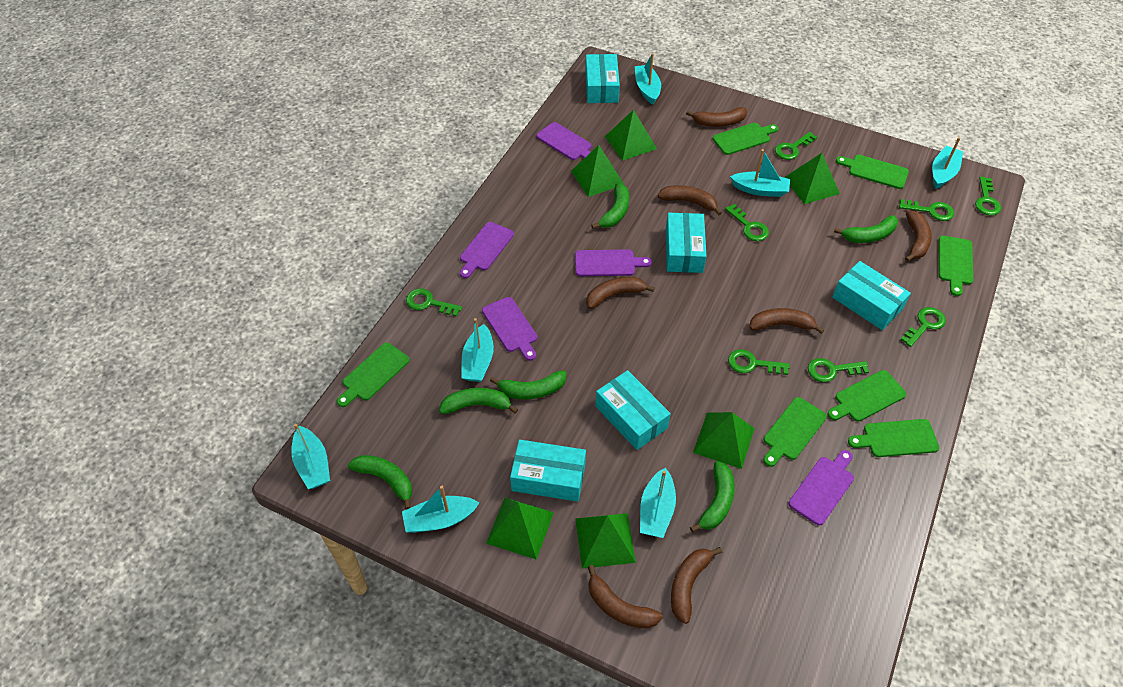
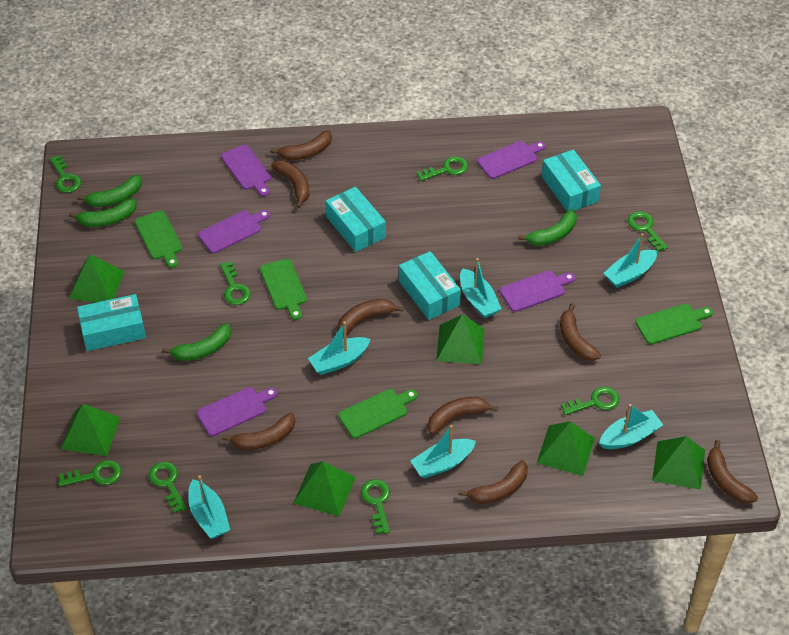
brown banana: 7 -> 8
green banana: 6 -> 4
green cutting board: 7 -> 4
turquoise boat: 7 -> 6
turquoise box: 5 -> 4

